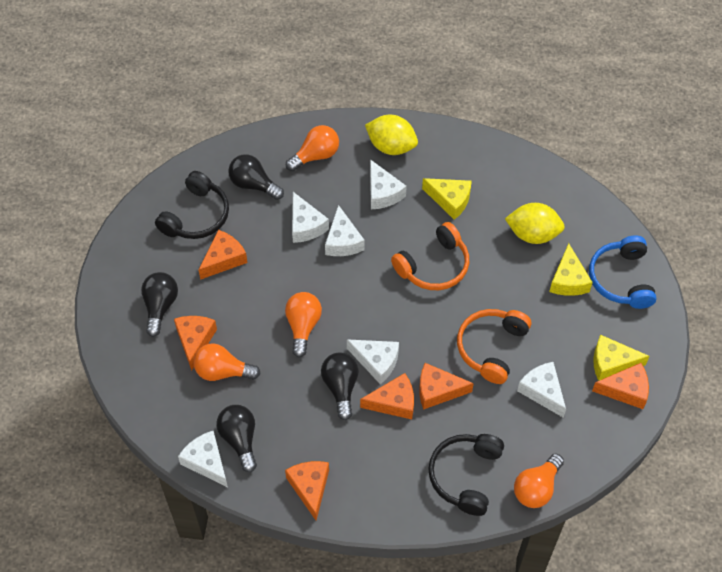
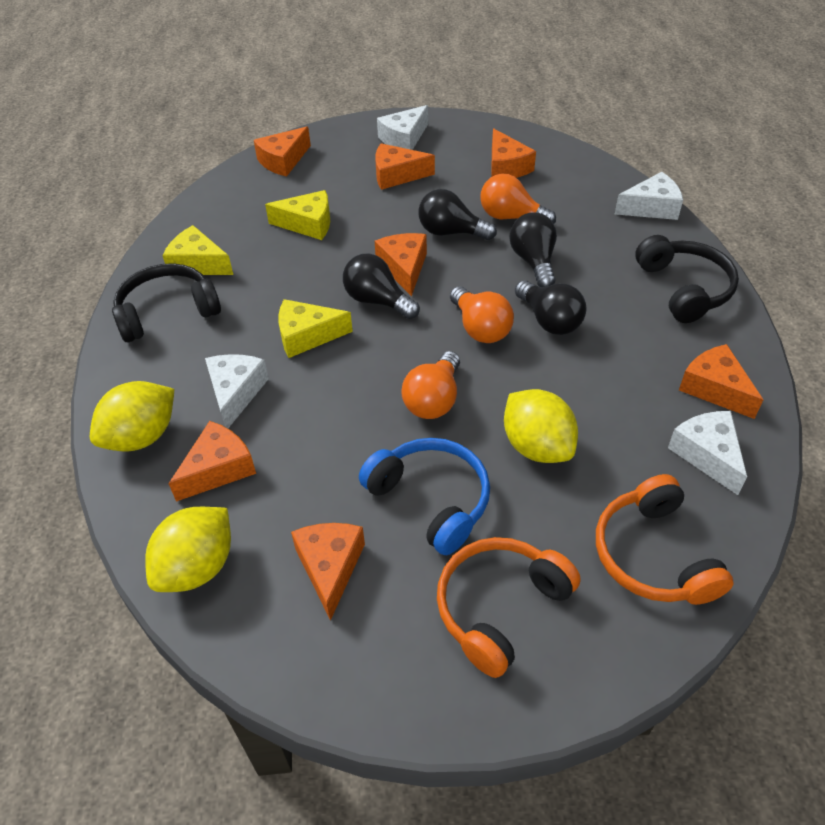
orange cheese: 6 -> 7
orange light bulb: 4 -> 3
white cheese: 6 -> 4
yellow lemon: 2 -> 3

